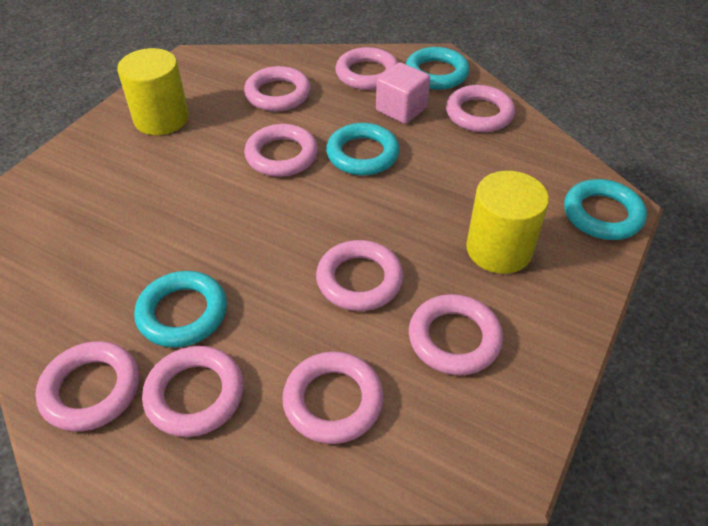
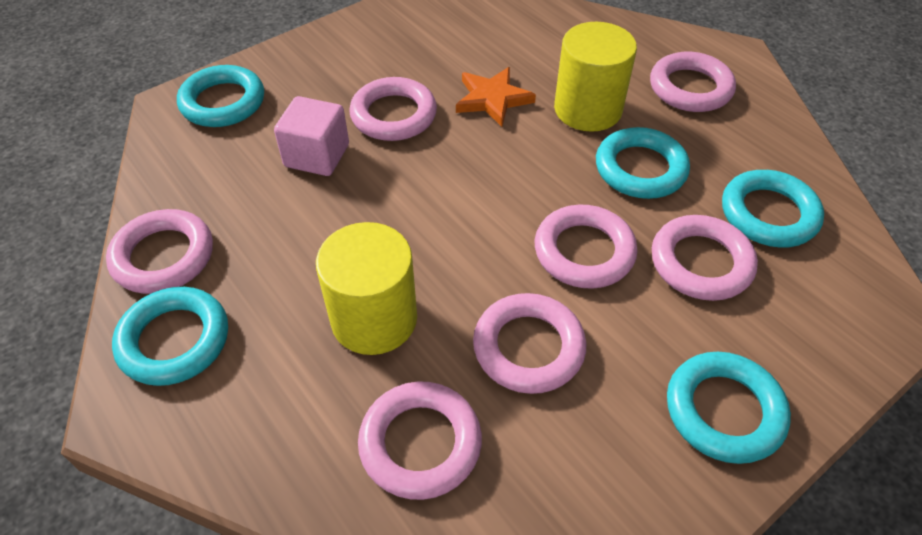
orange star: 0 -> 1
pink ring: 9 -> 7
turquoise ring: 4 -> 5

